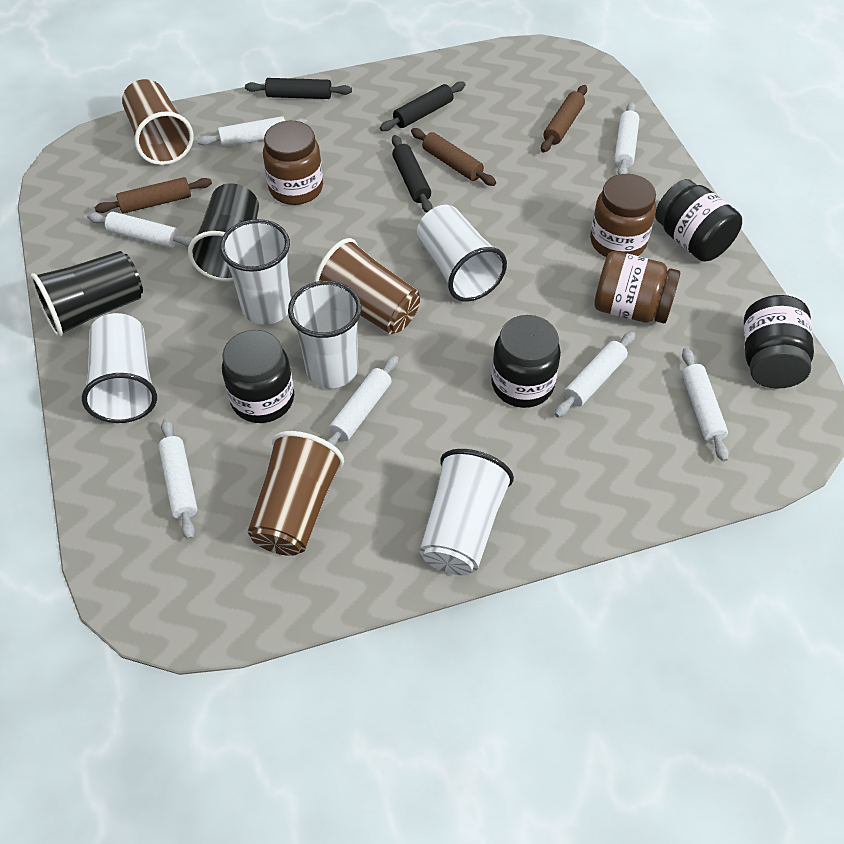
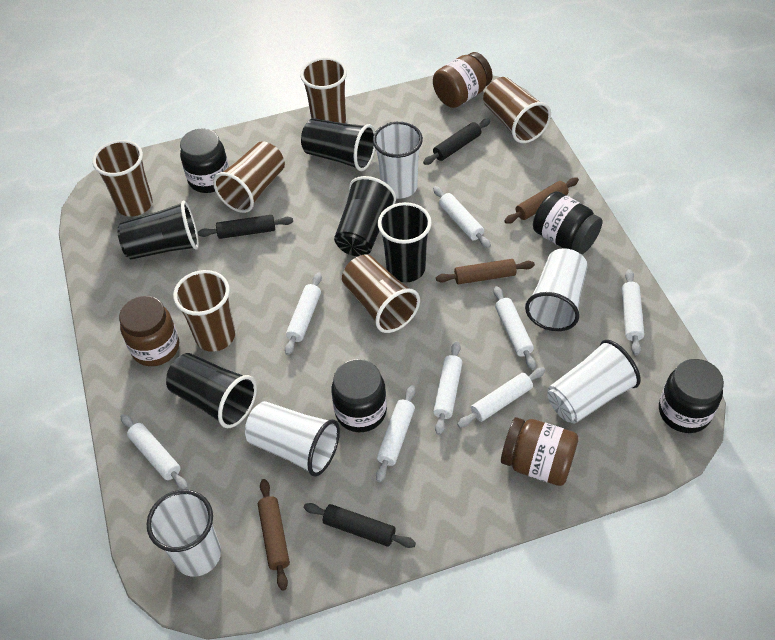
black cup: 2 -> 5
brown cup: 3 -> 6
white rolling pin: 7 -> 8

